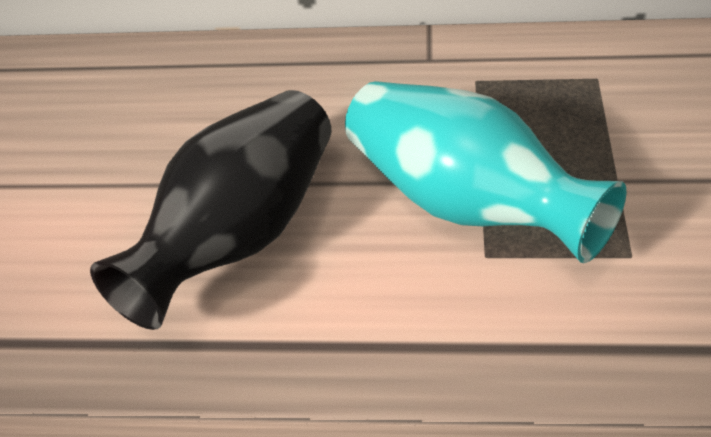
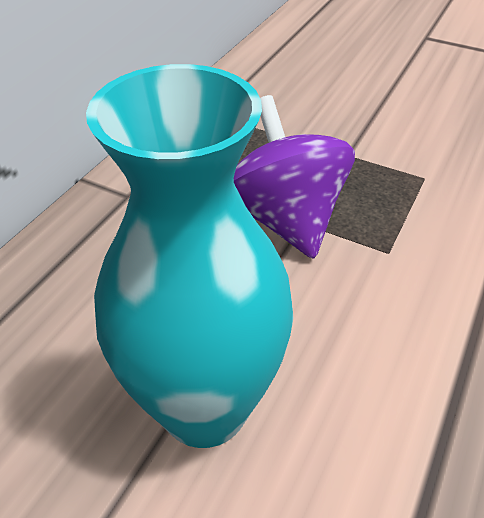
black vase: 1 -> 0
purple spinning top: 0 -> 1

